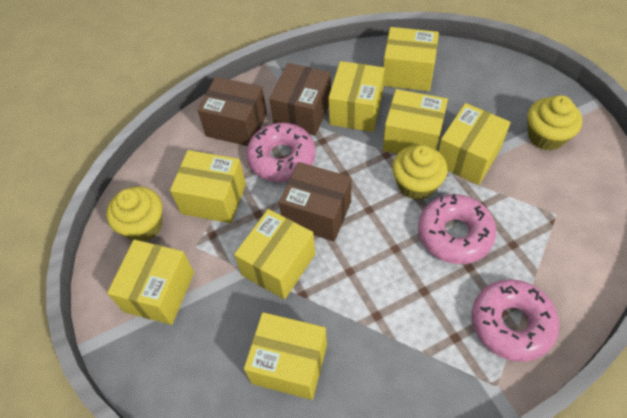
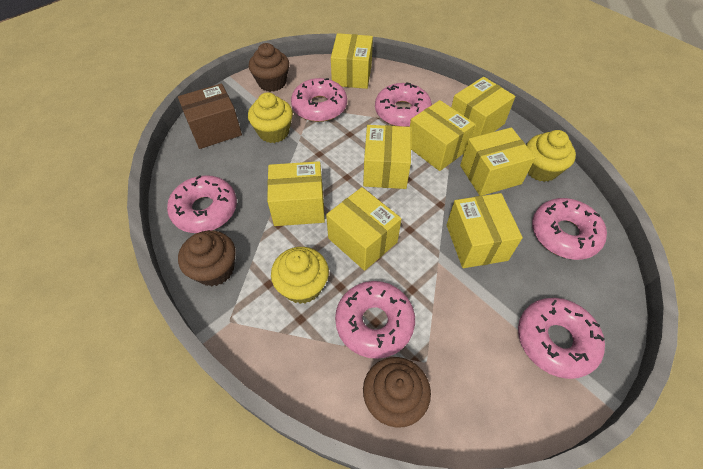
brown box: 3 -> 1
brown cupcake: 0 -> 3
pink donut: 3 -> 6

